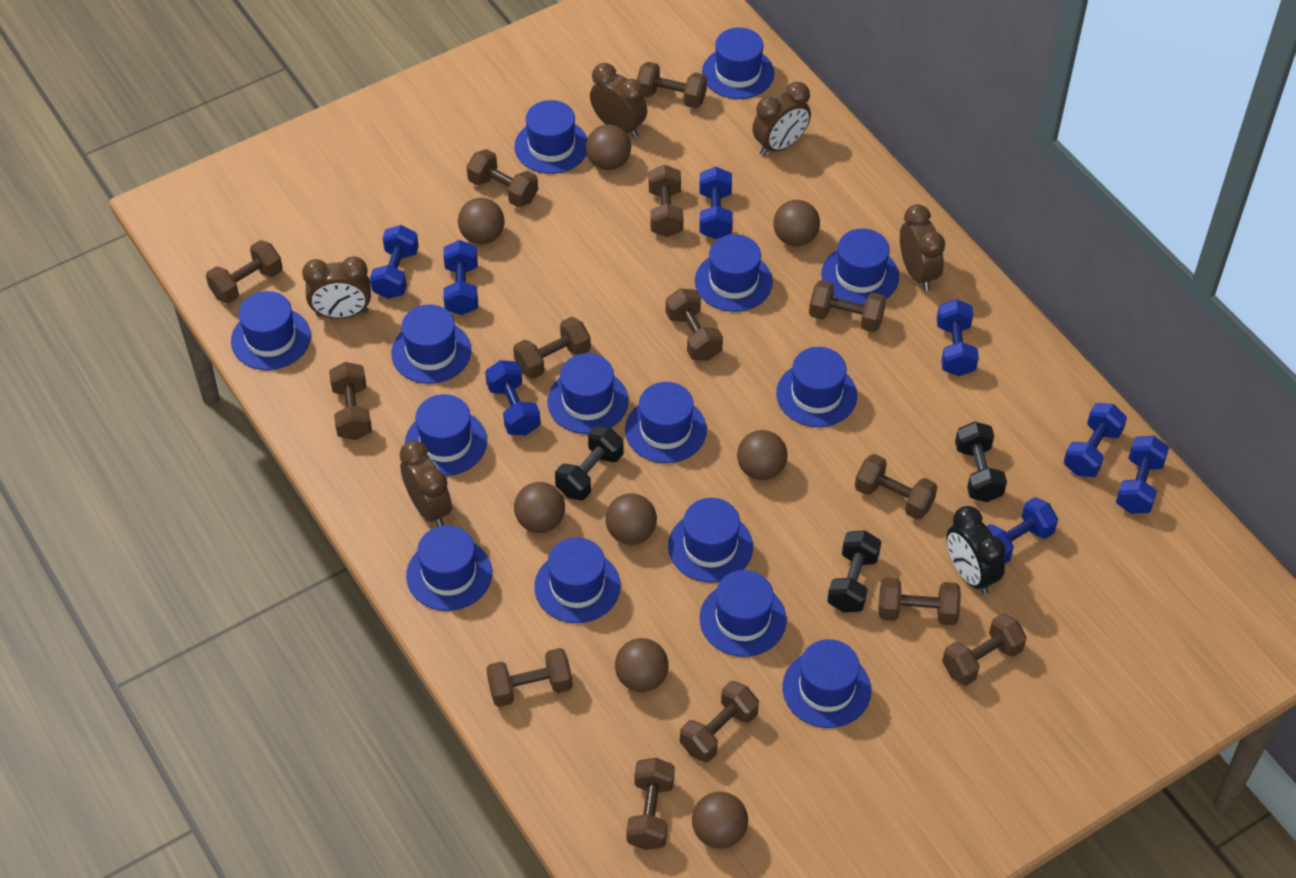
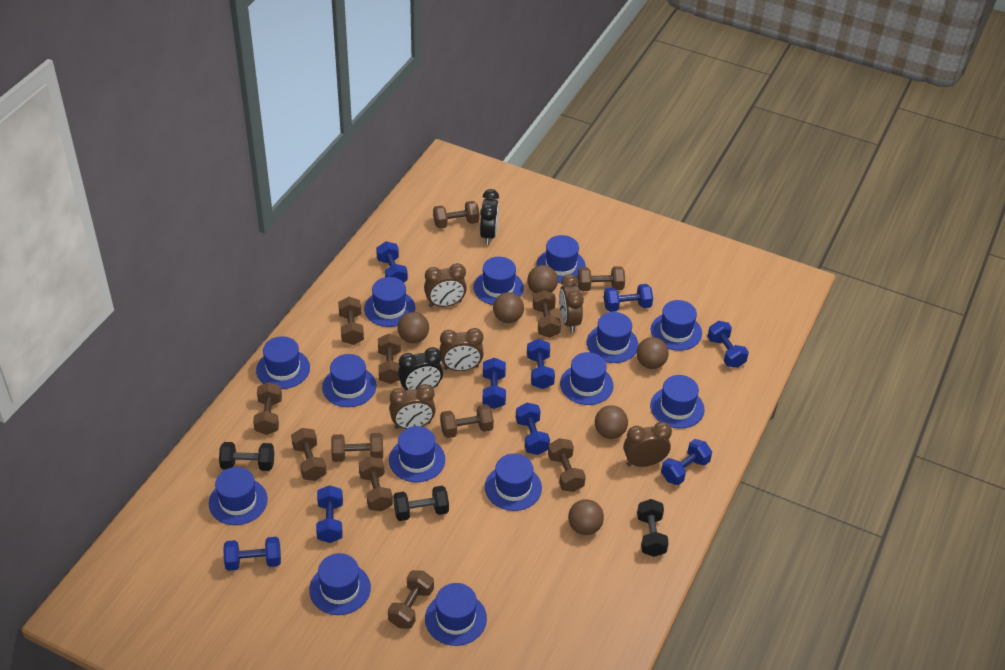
black clock: 1 -> 2
blue dumbbell: 8 -> 9
blue hat: 15 -> 14
brown ball: 8 -> 6
brown dumbbell: 14 -> 12

